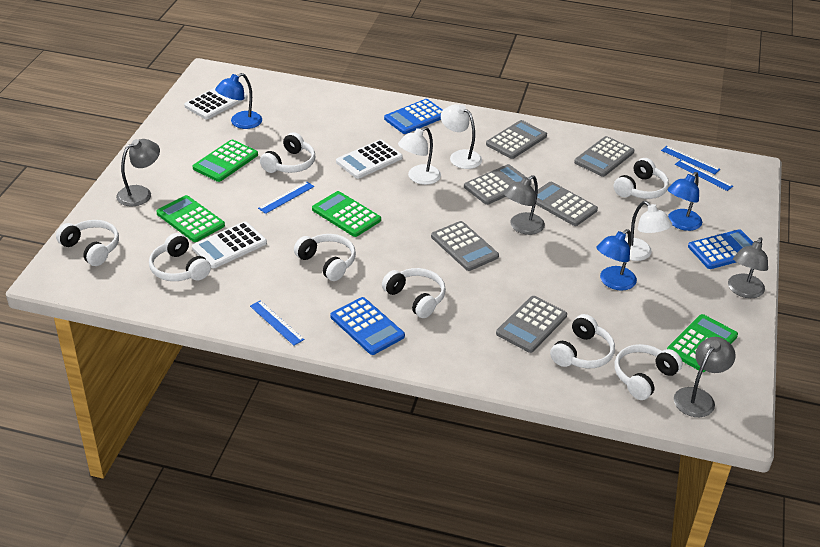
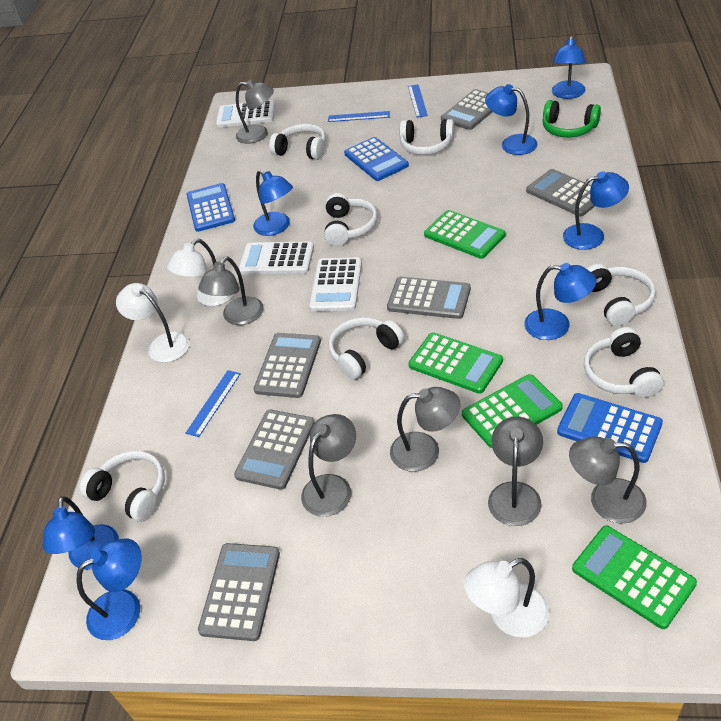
blue lamp: 3 -> 7
blue ruler: 4 -> 3
green headphones: 0 -> 1
grey lamp: 4 -> 6
white headphones: 8 -> 7

